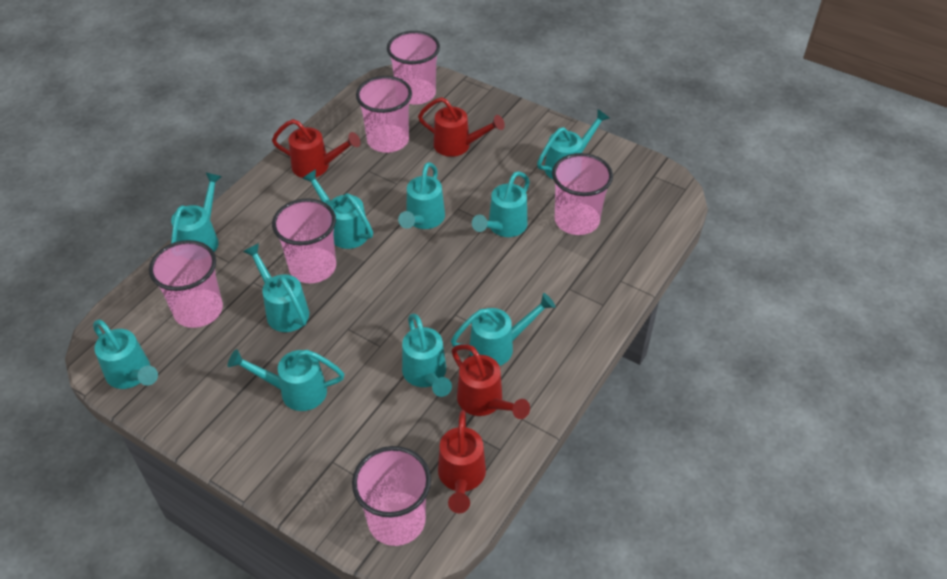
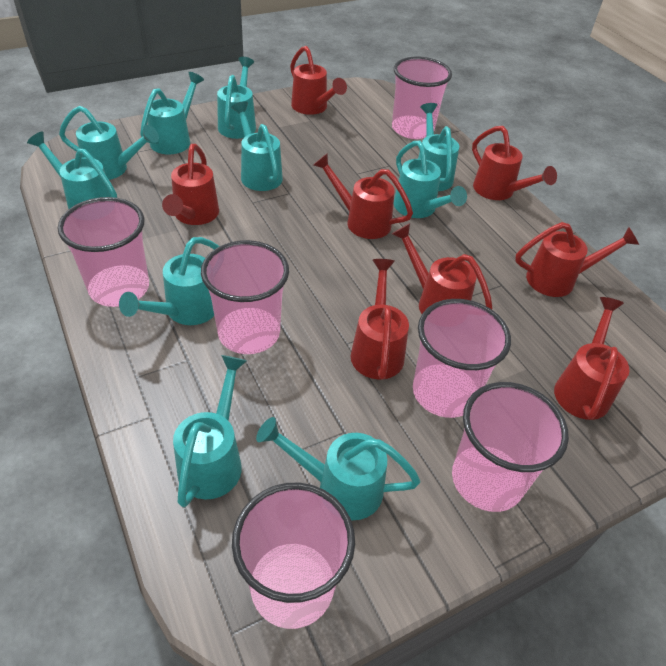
red watering can: 4 -> 8

